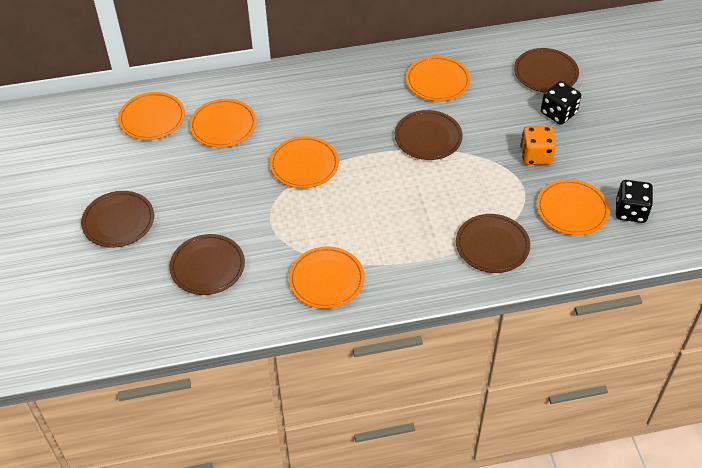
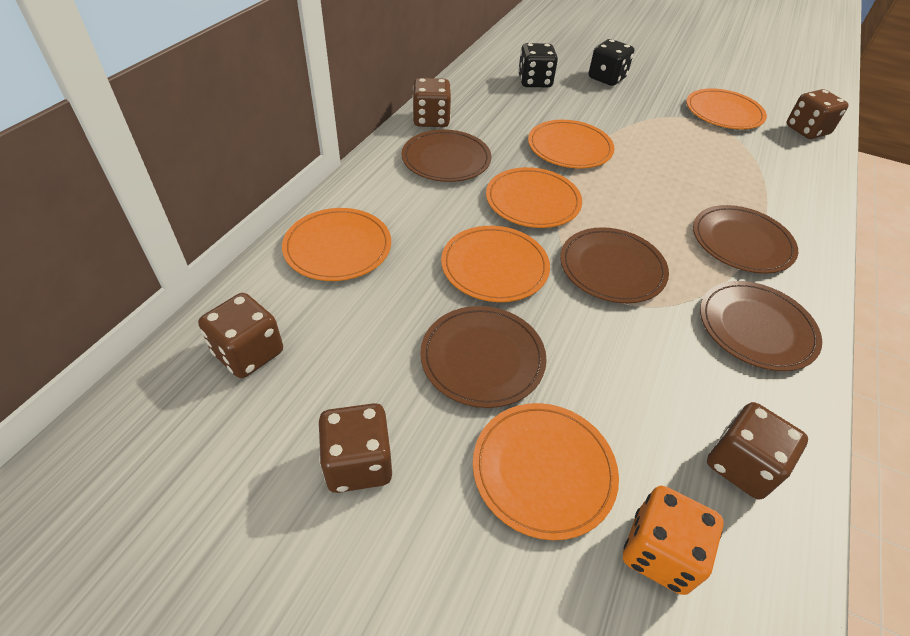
brown dice: 0 -> 5

